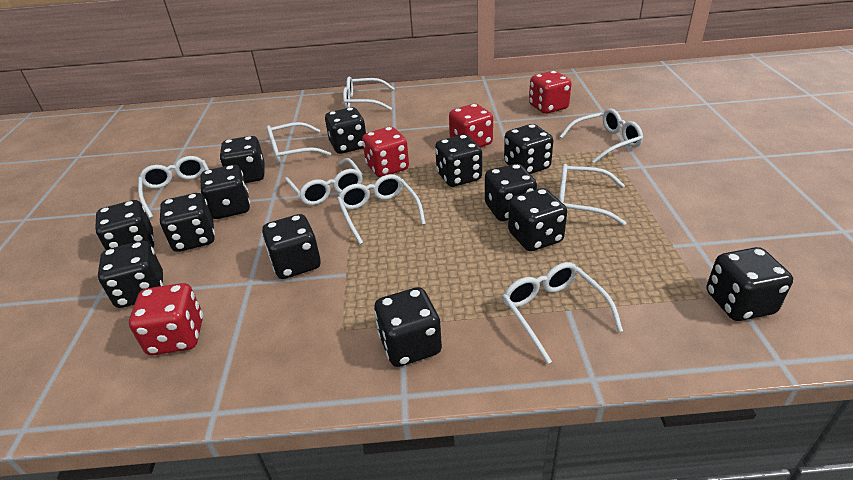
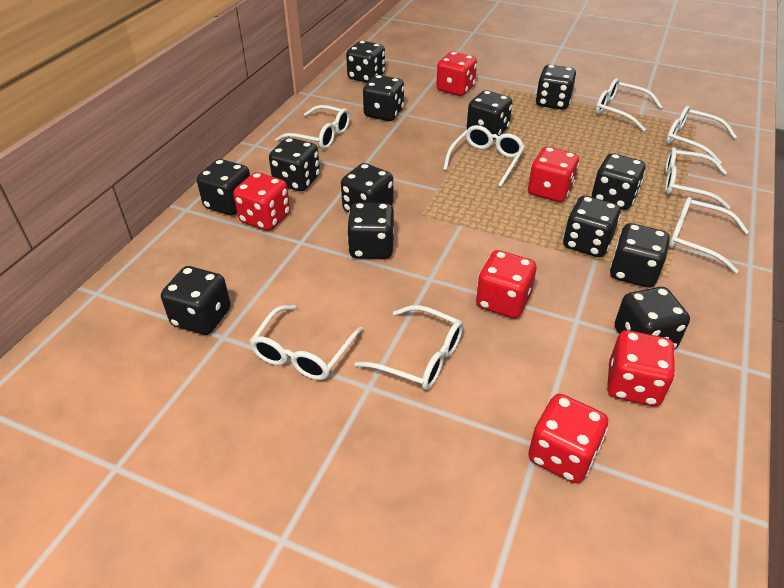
red dice: 4 -> 6

